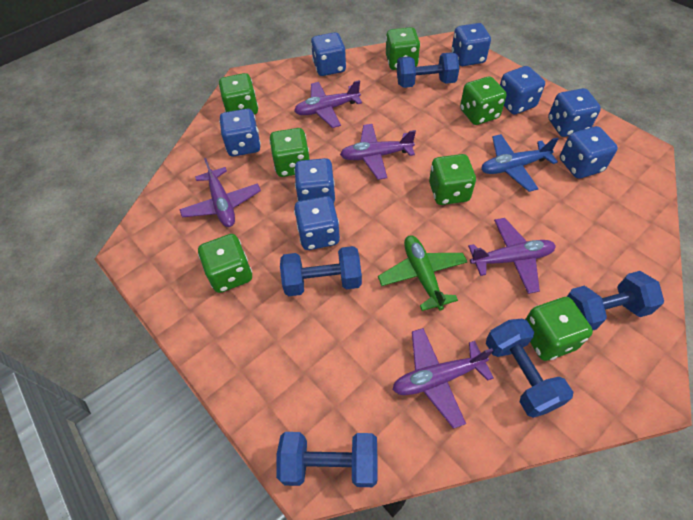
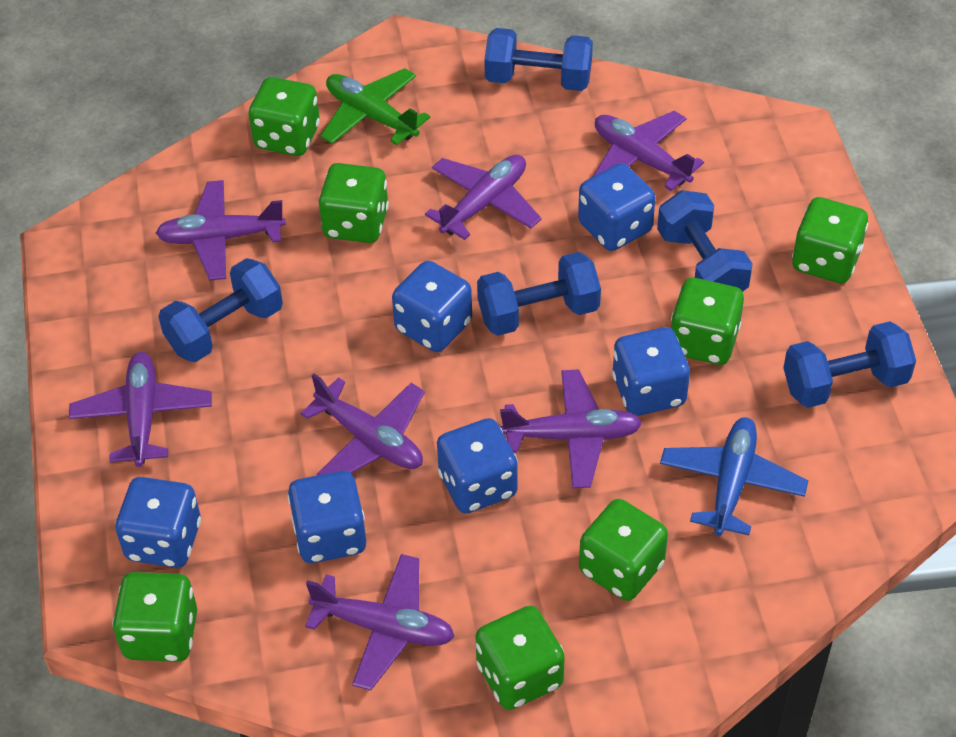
blue dice: 8 -> 6
purple plane: 5 -> 7

